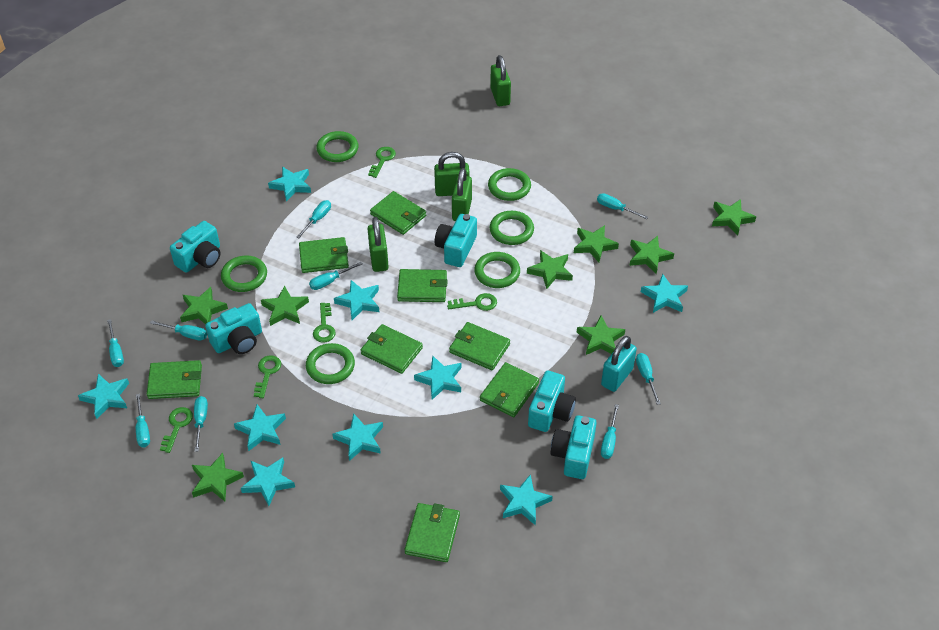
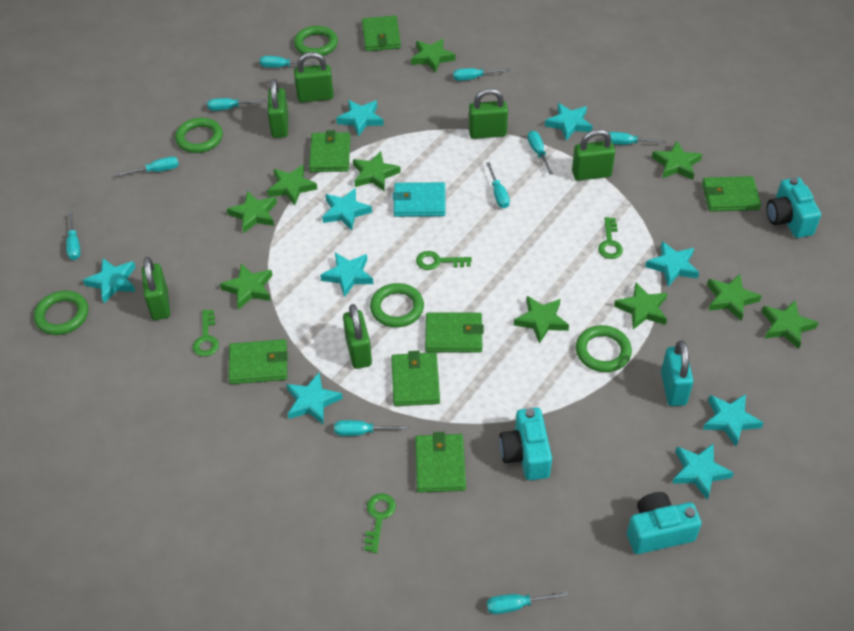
green key: 5 -> 4
green padlock: 4 -> 6
green ring: 6 -> 5
green star: 8 -> 10
green wallet: 8 -> 7
turquoise camera: 5 -> 3
turquoise screwdriver: 9 -> 10
turquoise wallet: 0 -> 1

